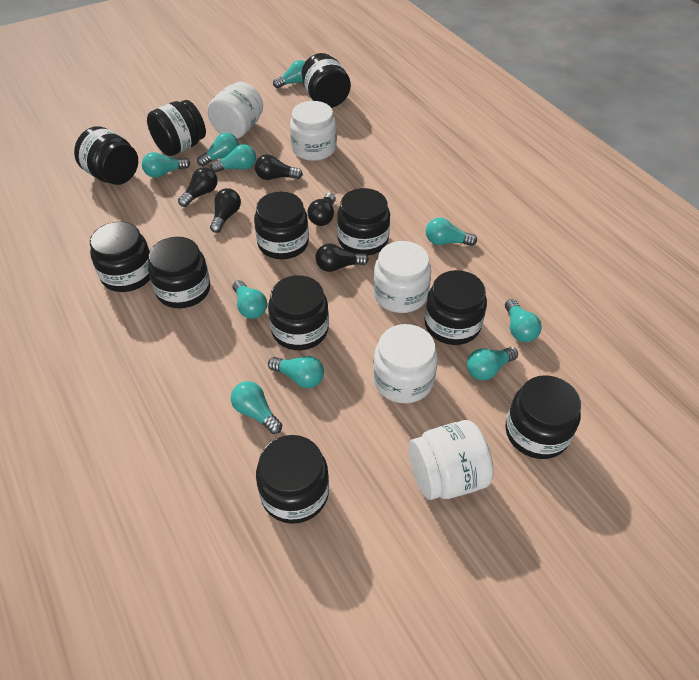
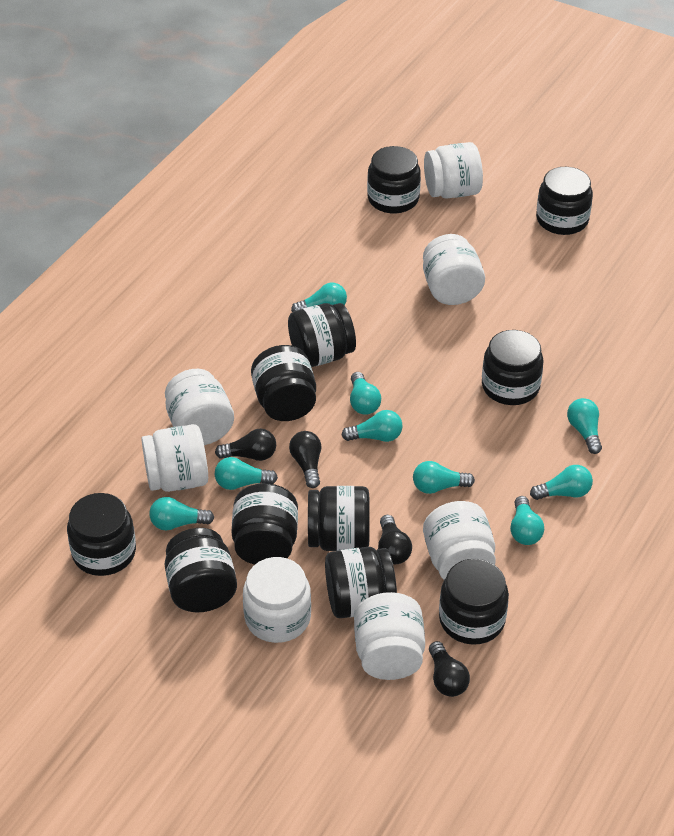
black light bulb: 5 -> 4
turquoise light bulb: 10 -> 9
white jar: 5 -> 7

